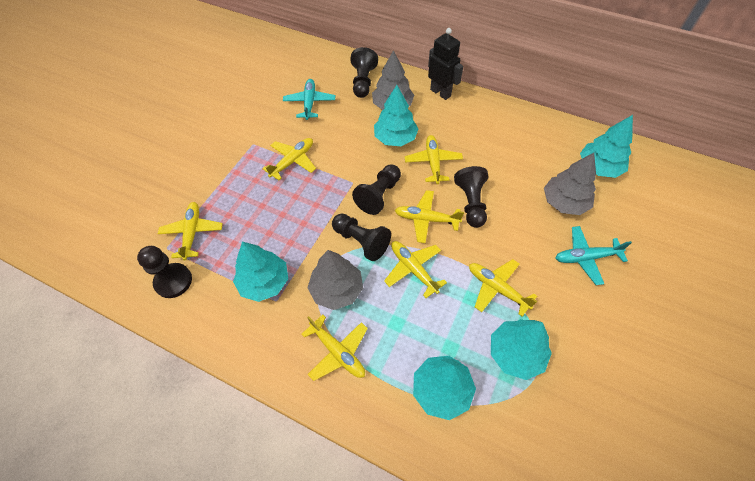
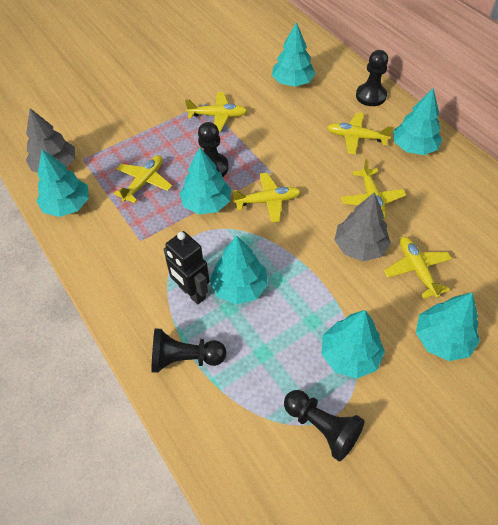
black pawn: 5 -> 4
grey tree: 3 -> 2
turquoise plane: 2 -> 0
turquoise tree: 5 -> 7
yellow plane: 7 -> 6

